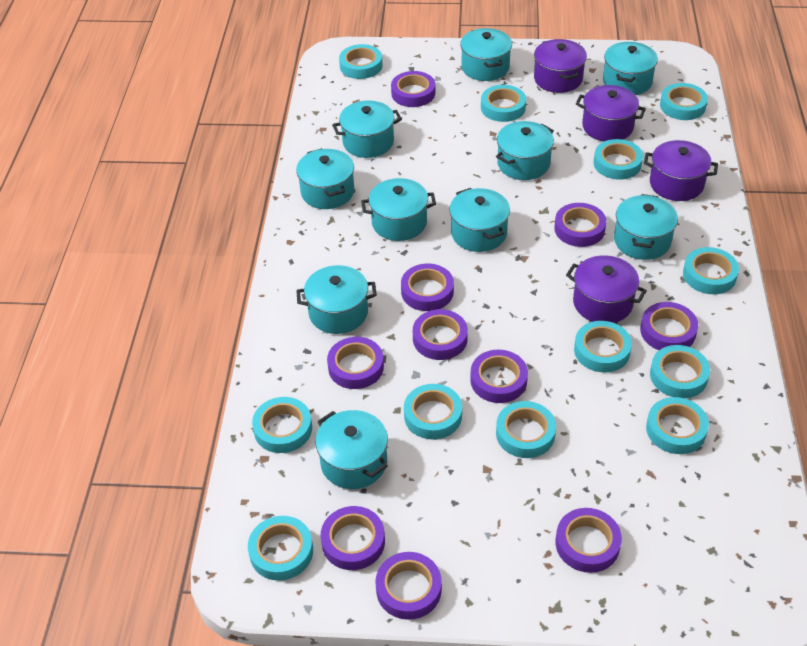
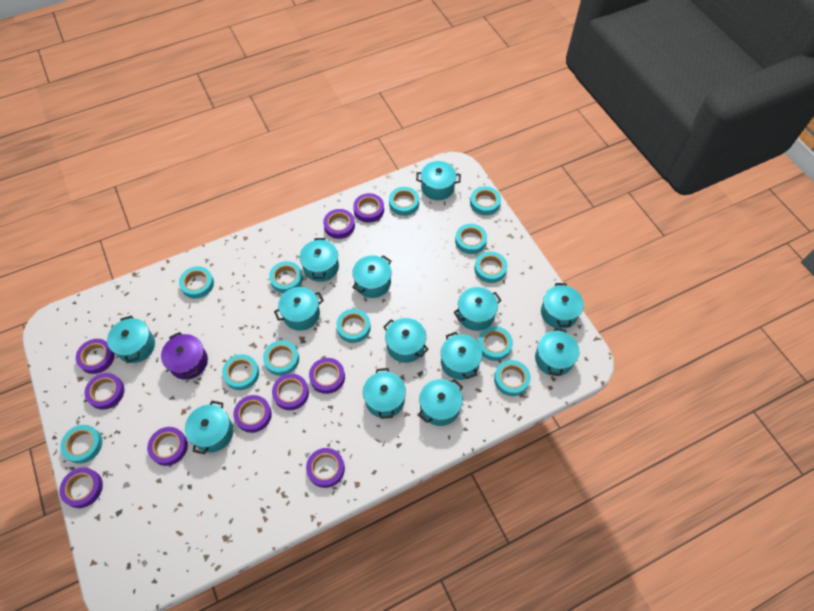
purple pot: 4 -> 1
turquoise pot: 10 -> 13

